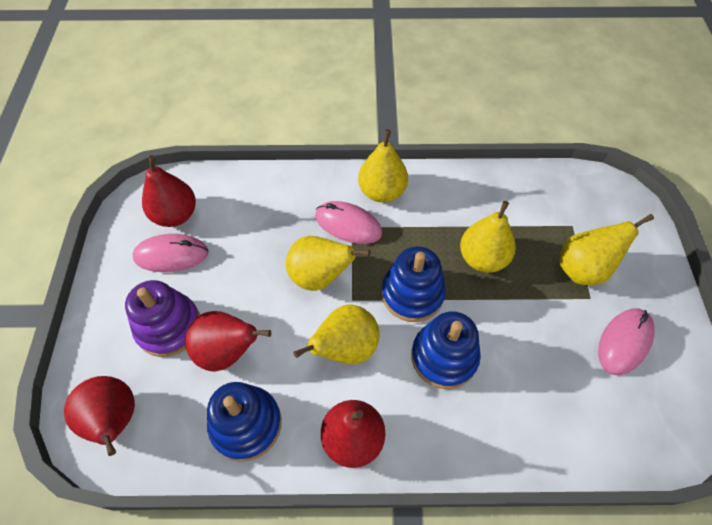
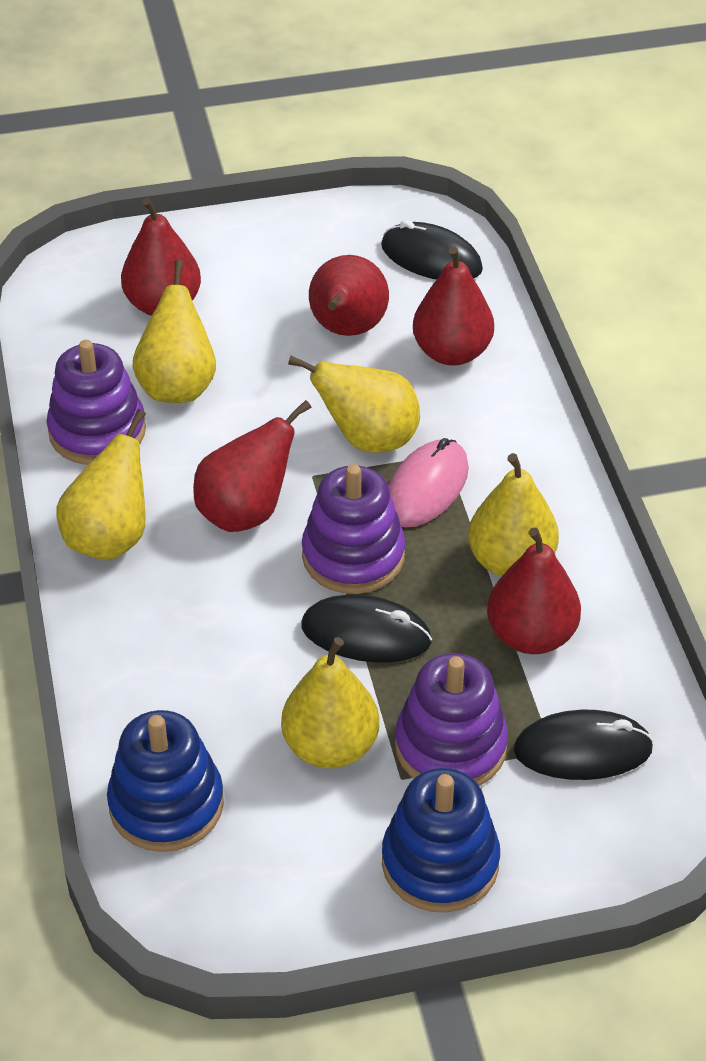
black mouse: 0 -> 3
blue stacking toy: 3 -> 2
pink mouse: 3 -> 1
purple stacking toy: 1 -> 3
red pear: 4 -> 5

